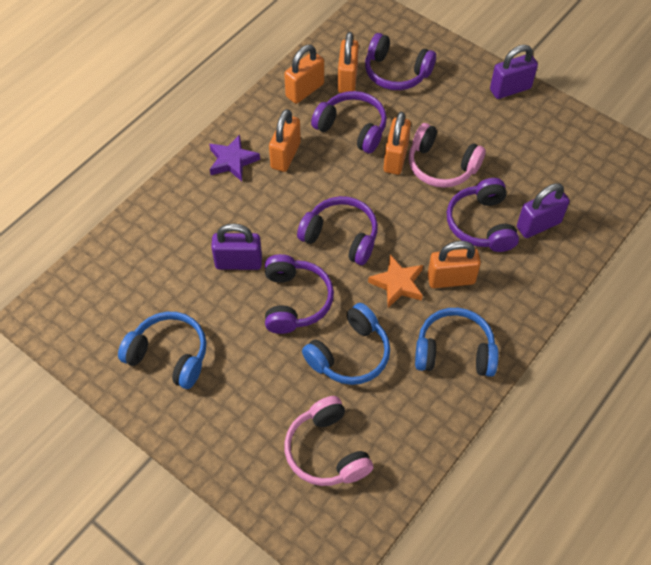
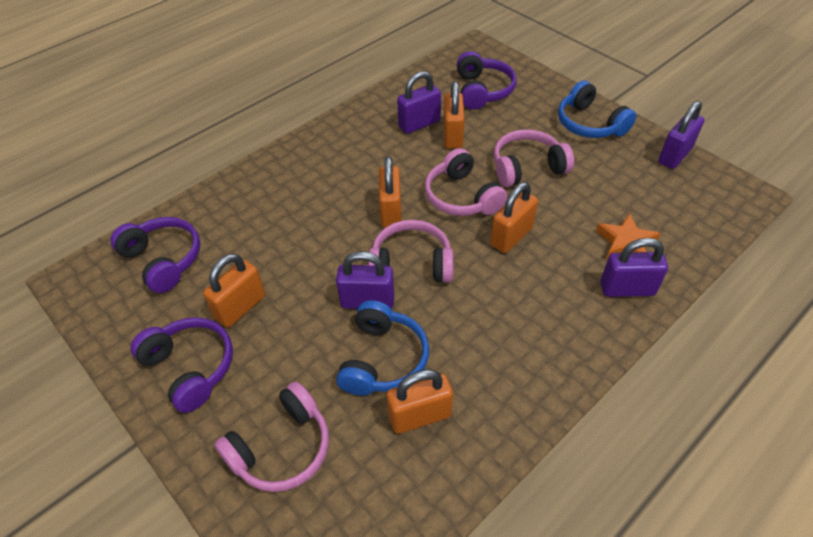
blue headphones: 3 -> 2
pink headphones: 2 -> 4
purple headphones: 5 -> 3
purple padlock: 3 -> 4
purple star: 1 -> 0

